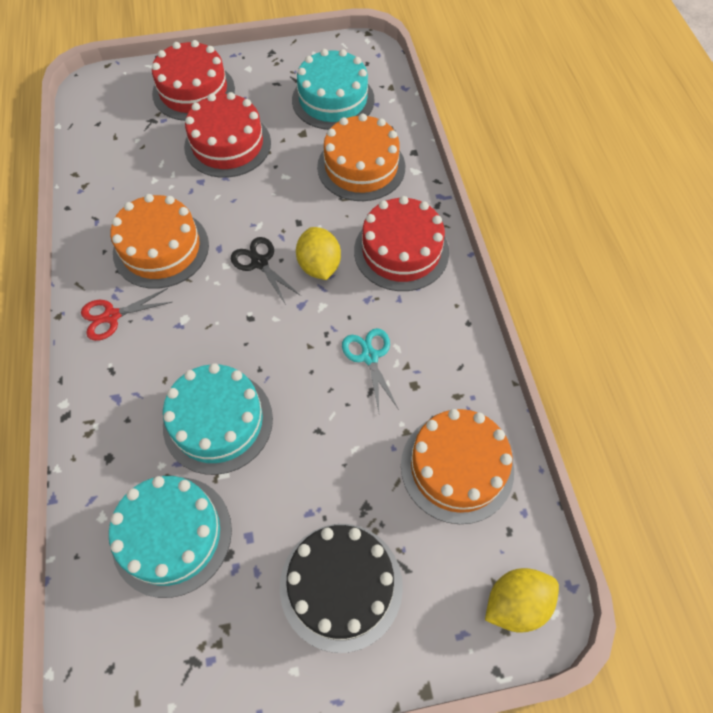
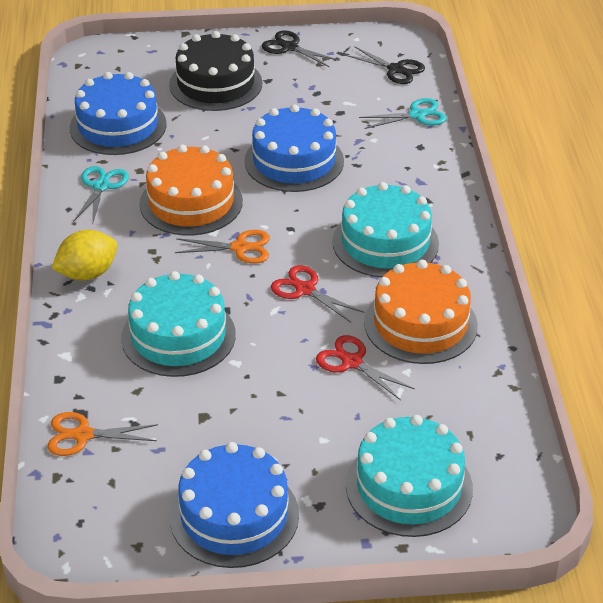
black scissors: 1 -> 2
blue cake: 0 -> 3
orange cake: 3 -> 2
orange scissors: 0 -> 2
red cake: 3 -> 0
red scissors: 1 -> 2
turquoise scissors: 1 -> 2
yellow lemon: 2 -> 1

